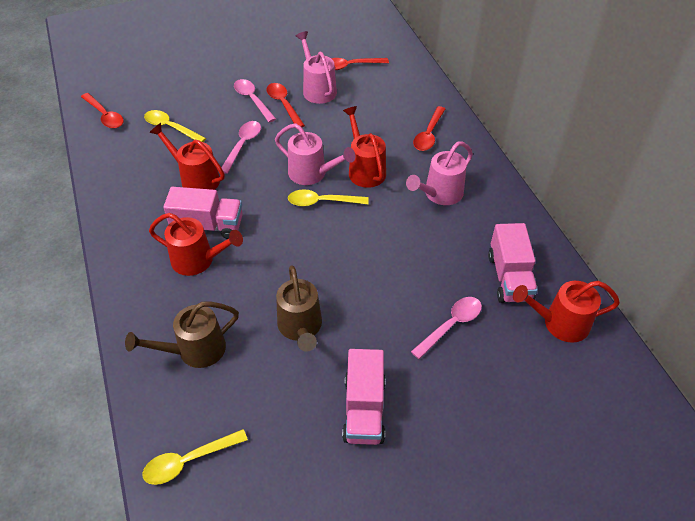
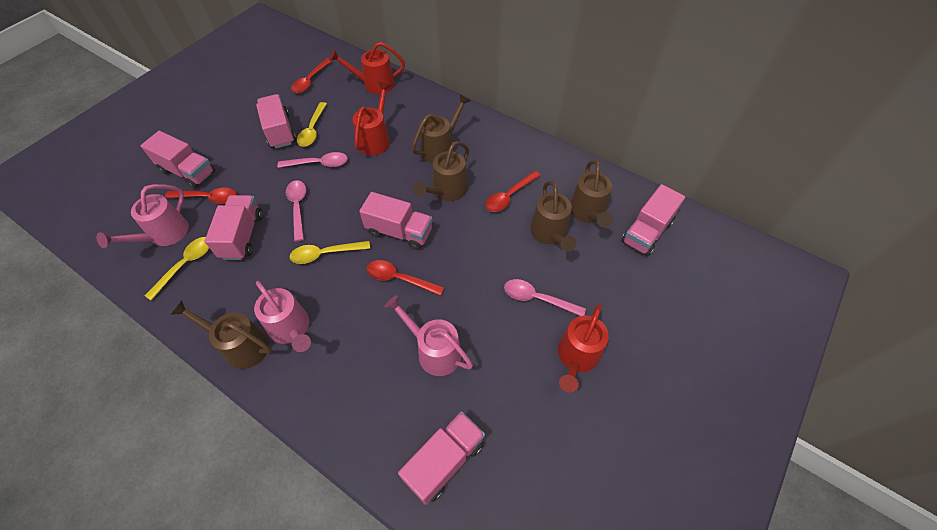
brown watering can: 2 -> 5
pink truck: 3 -> 6
red watering can: 4 -> 3

